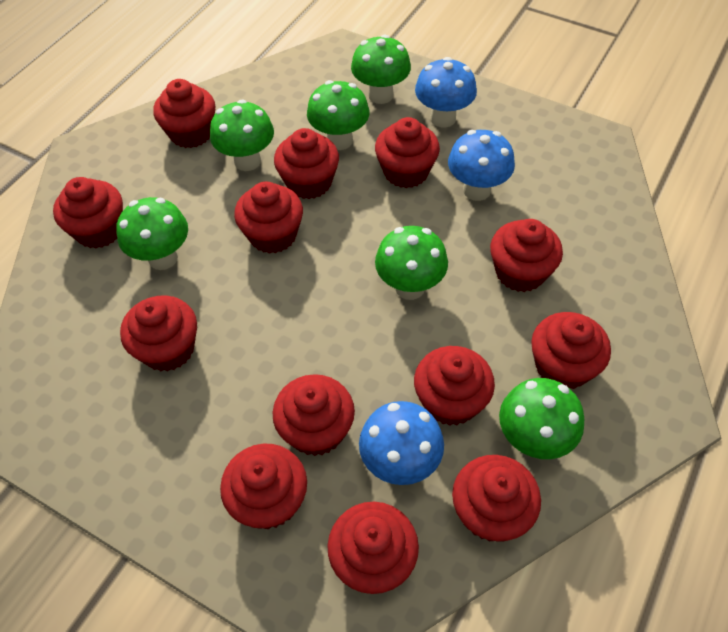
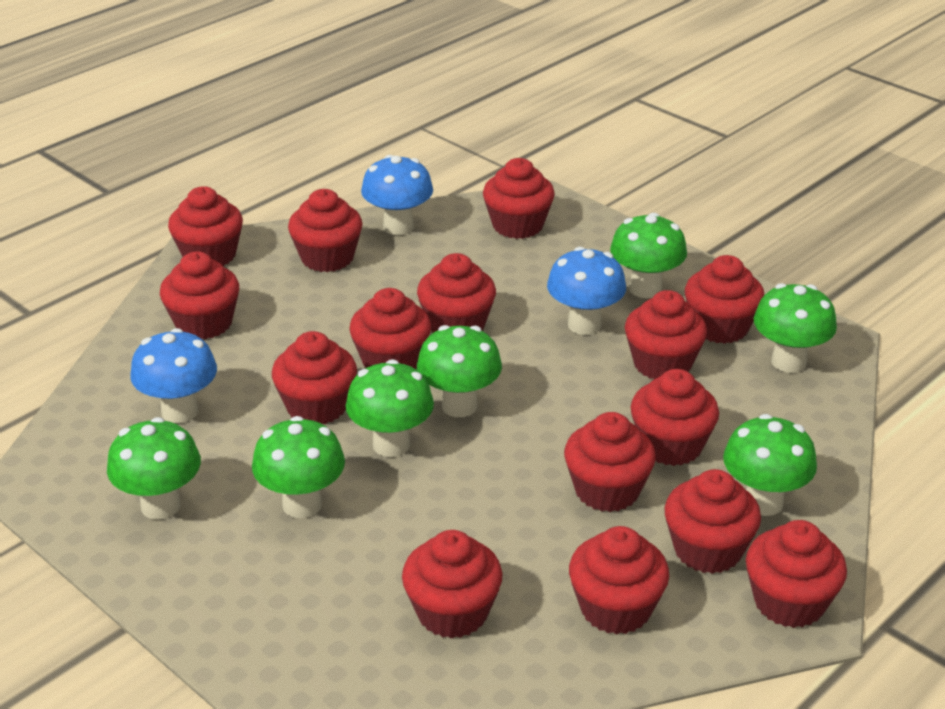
green mushroom: 6 -> 7
red cupcake: 13 -> 15

